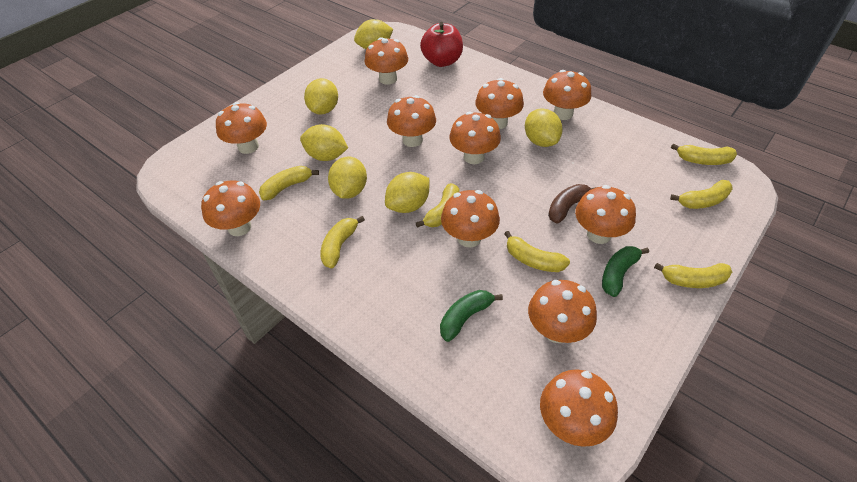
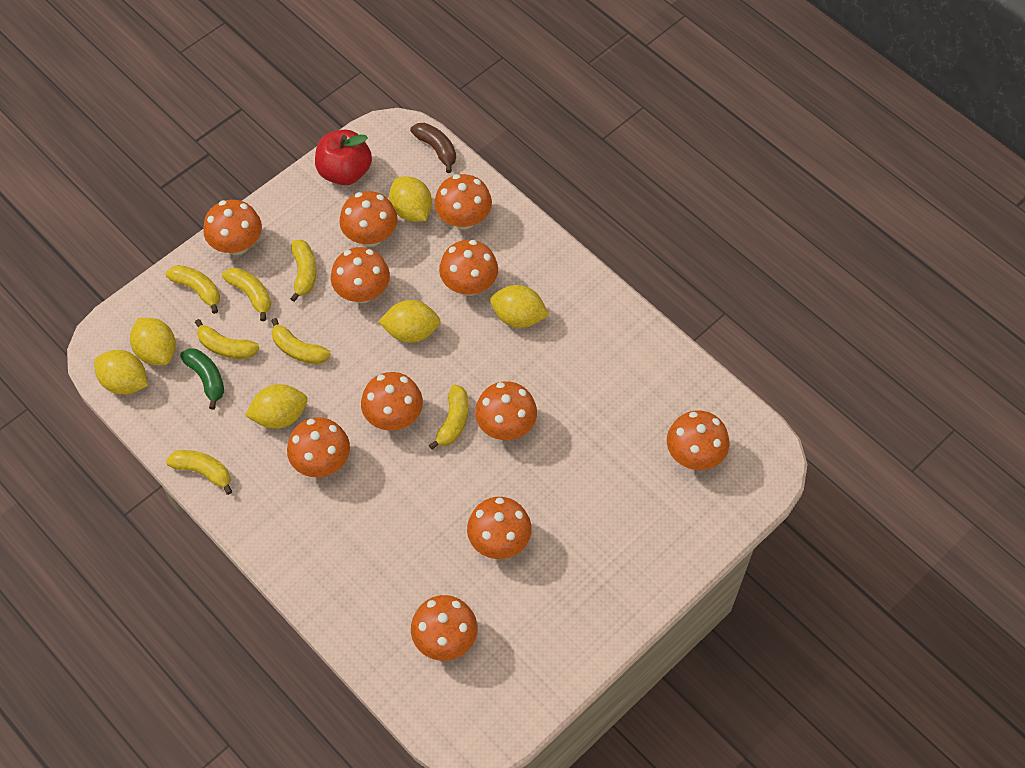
green banana: 2 -> 1

